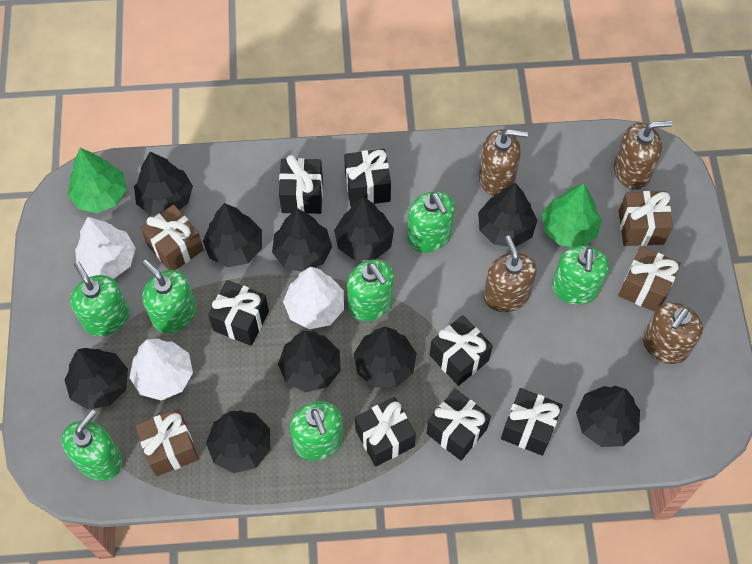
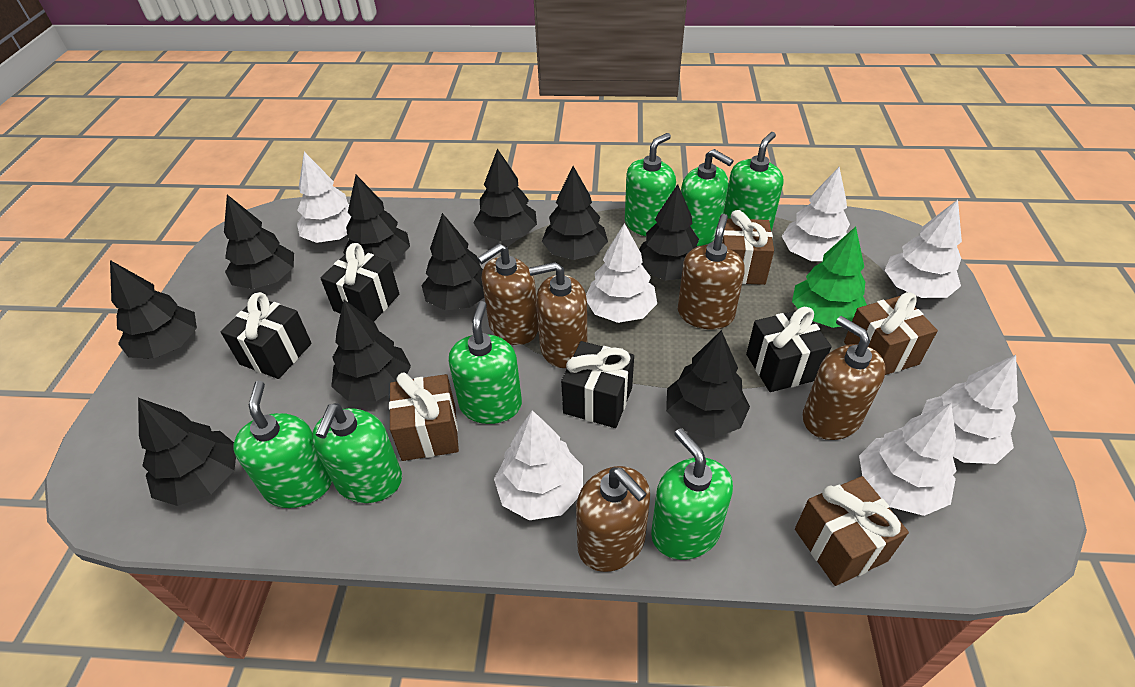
black gift: 7 -> 4
brown soap dispenser: 4 -> 5
green tree: 2 -> 1
white tree: 3 -> 7

